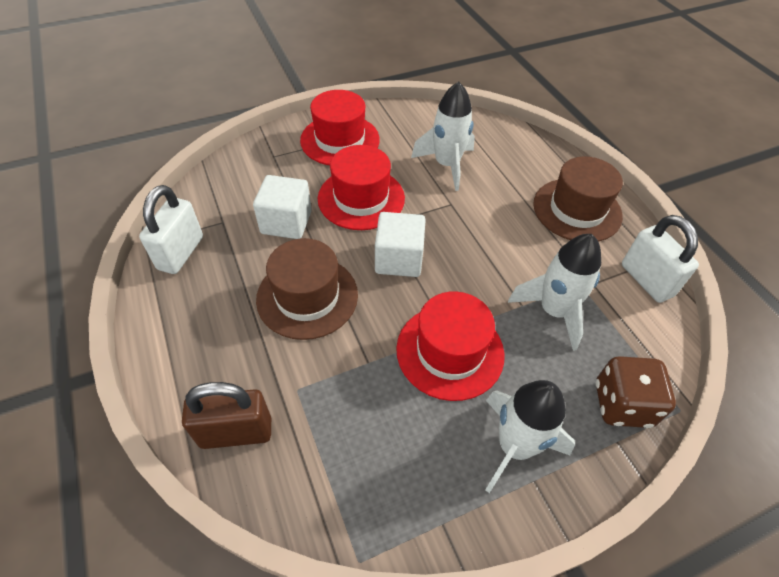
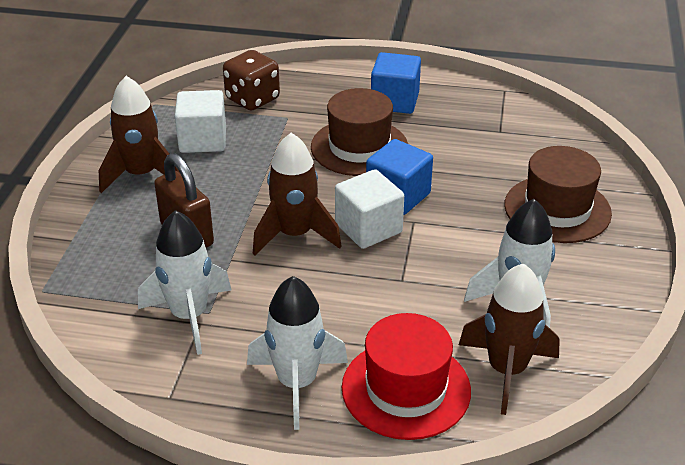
blue cube: 0 -> 2
brown rocket: 0 -> 3
red hat: 3 -> 1
white padlock: 2 -> 0

